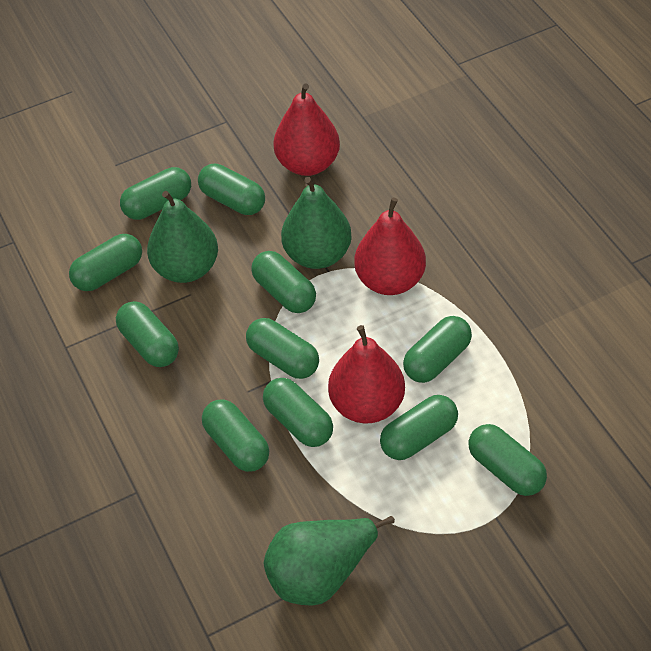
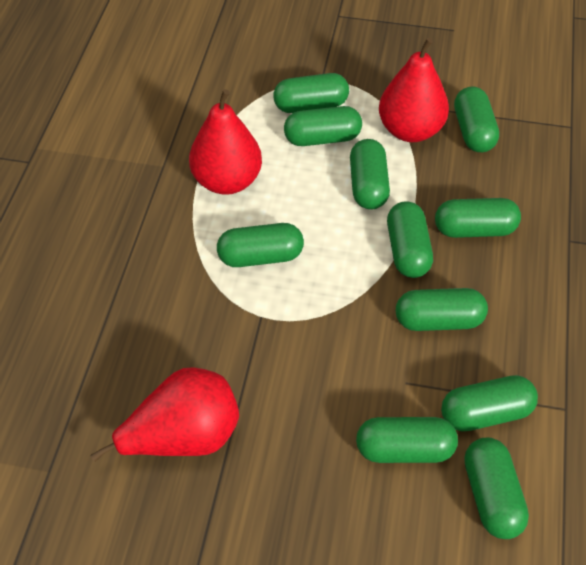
green pear: 3 -> 0

